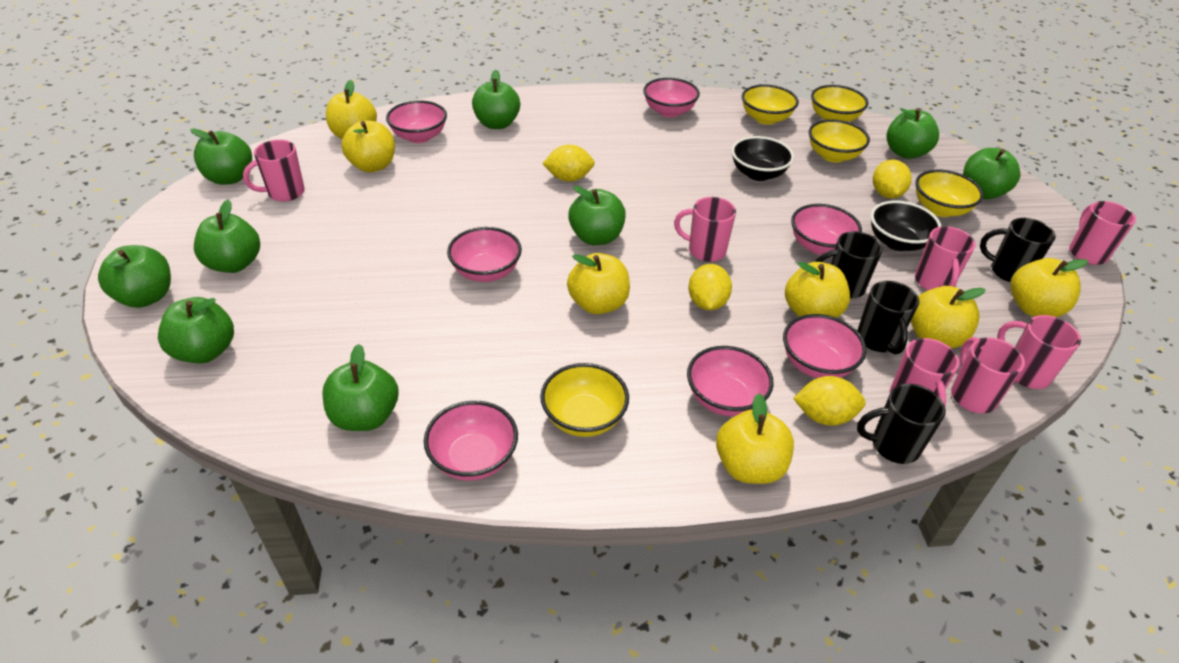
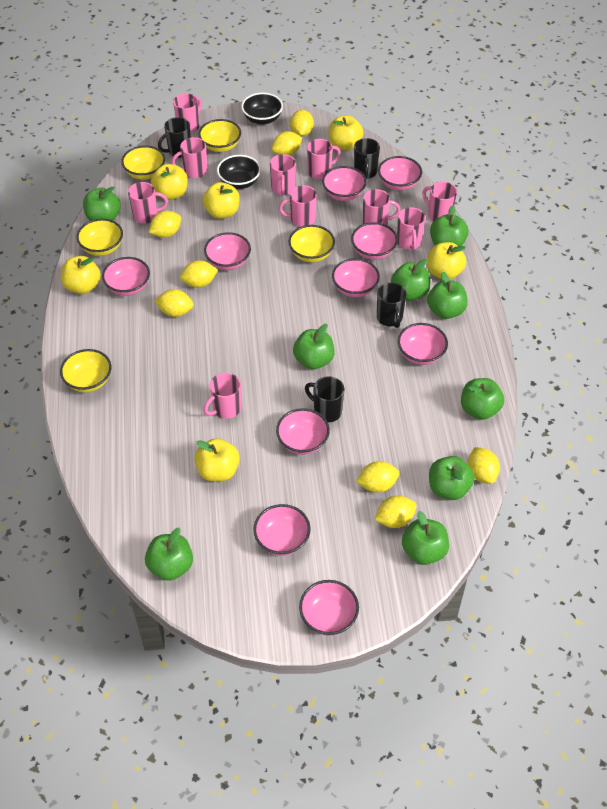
pink bowl: 7 -> 10
pink mug: 7 -> 10
yellow apple: 7 -> 6
yellow lemon: 4 -> 8

